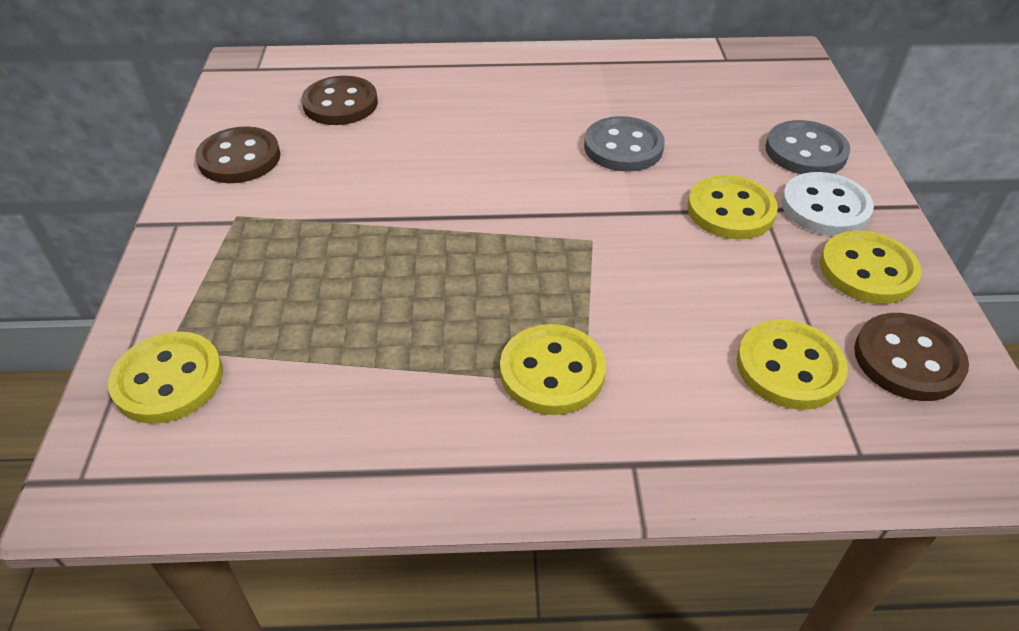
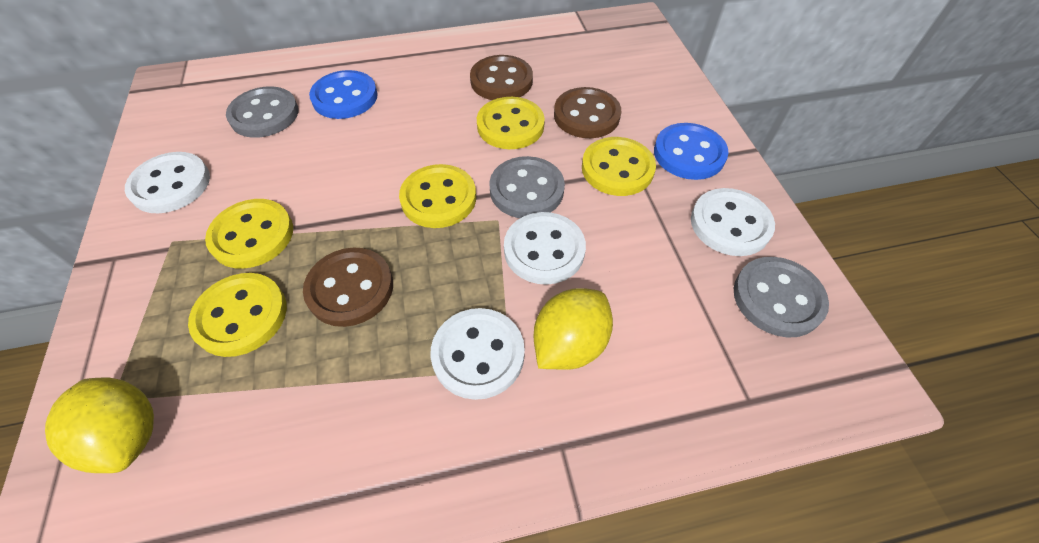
blue button: 0 -> 2
grey button: 2 -> 3
white button: 1 -> 4
yellow lemon: 0 -> 2

